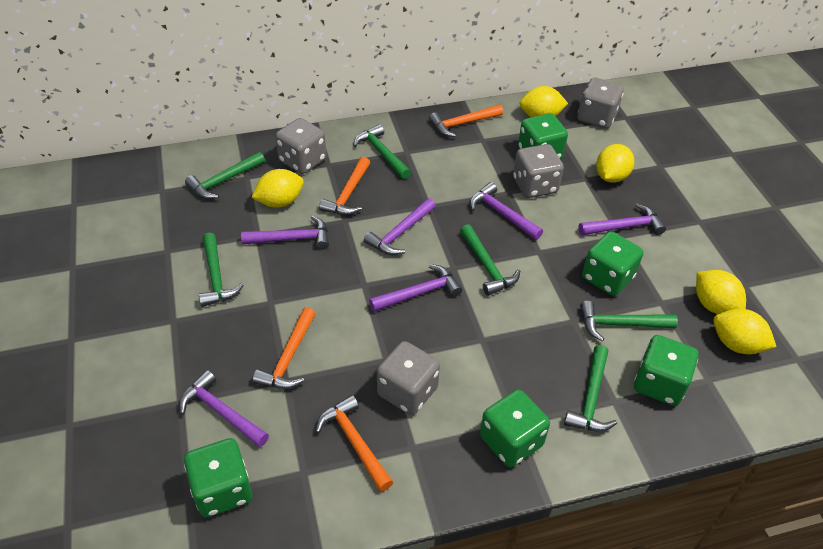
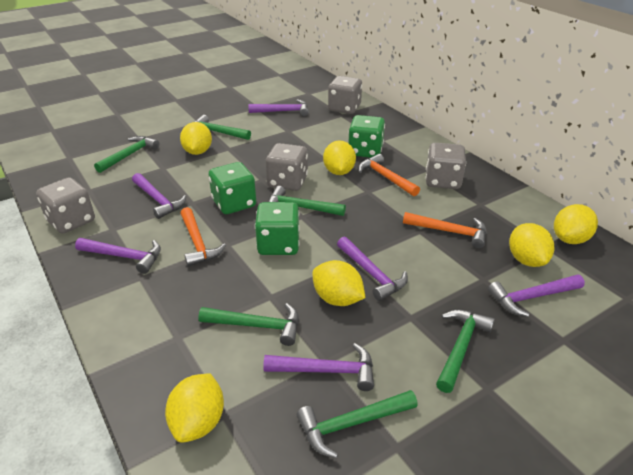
green dice: 5 -> 3
orange hammer: 4 -> 3
yellow lemon: 5 -> 6

